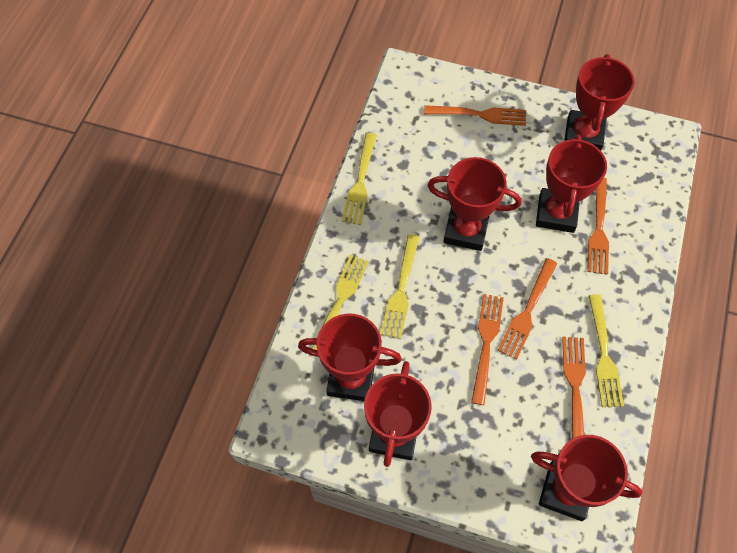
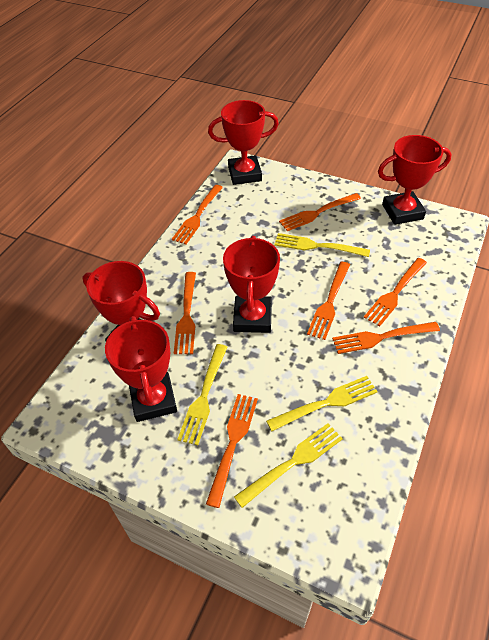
orange fork: 5 -> 7
red trophy: 6 -> 5

